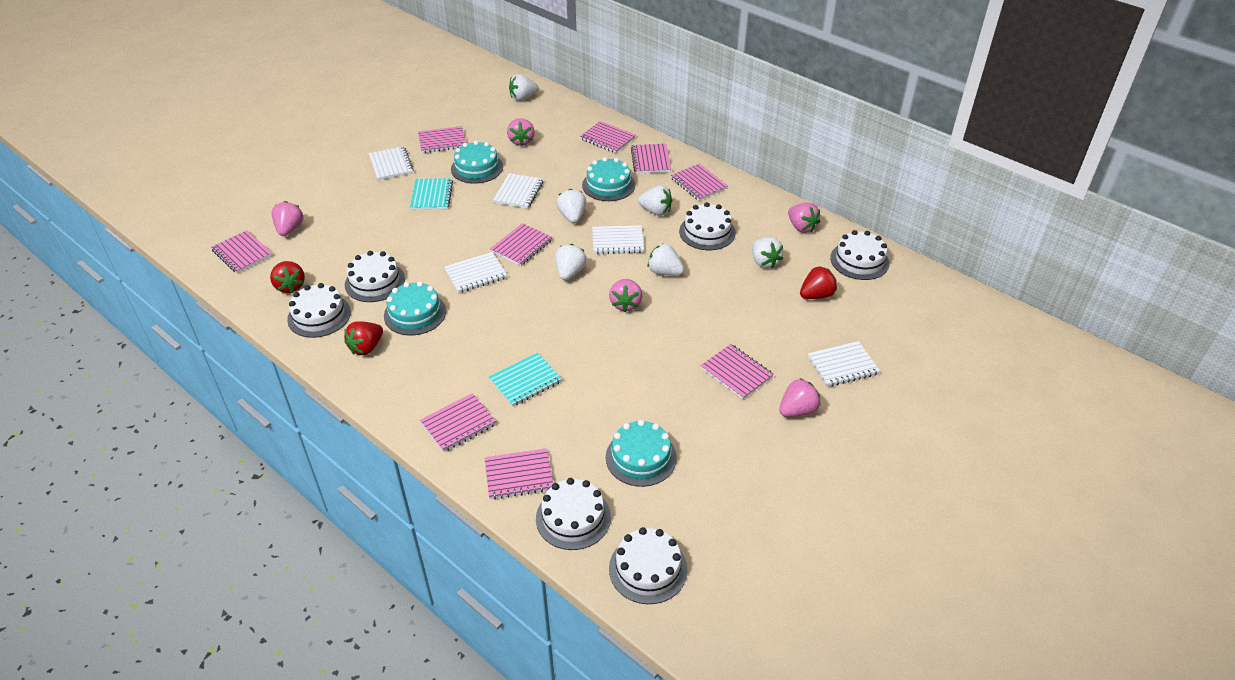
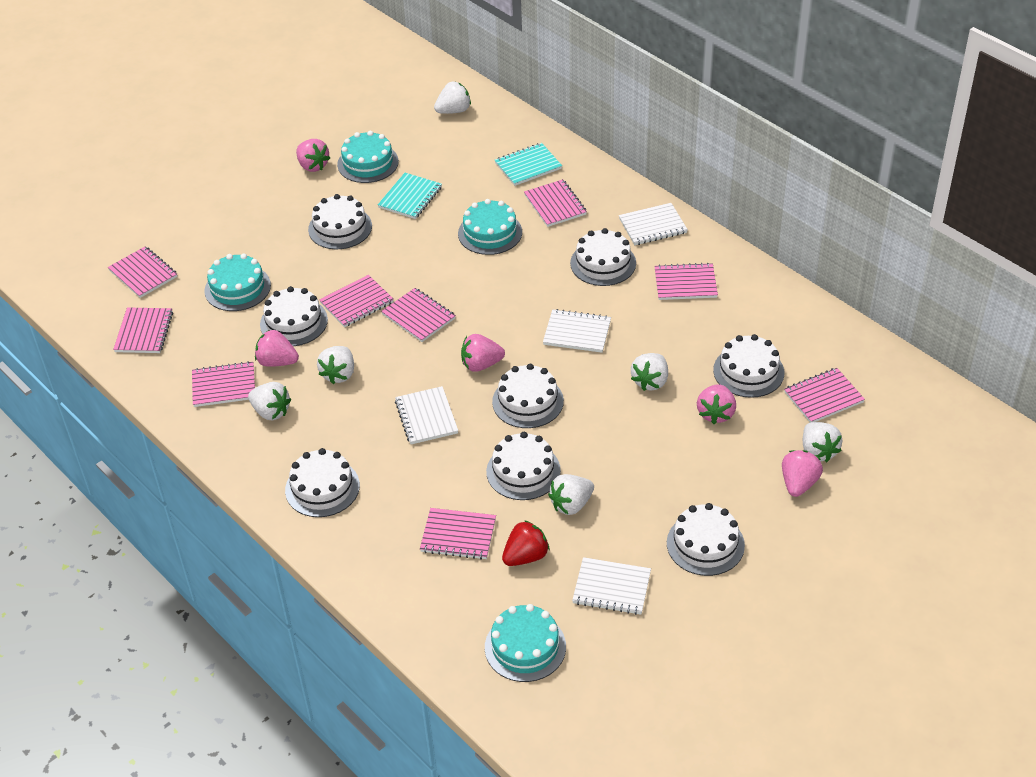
red strawberry: 3 -> 1
white cake: 6 -> 8
white notebook: 5 -> 4

